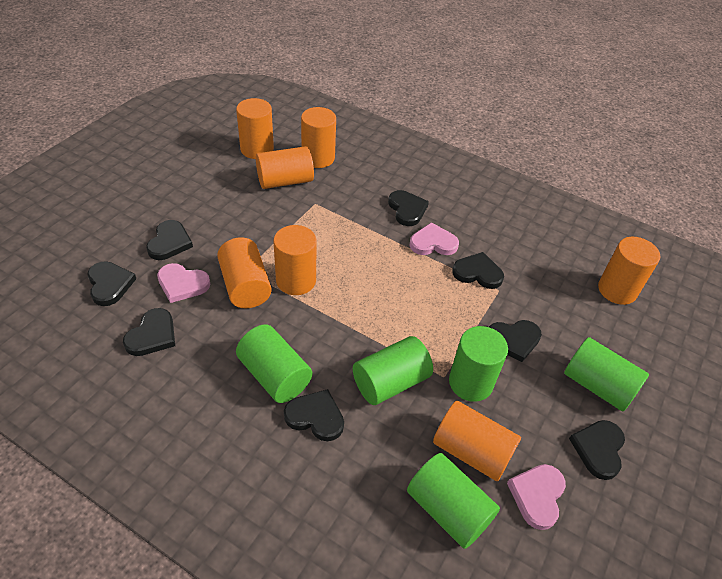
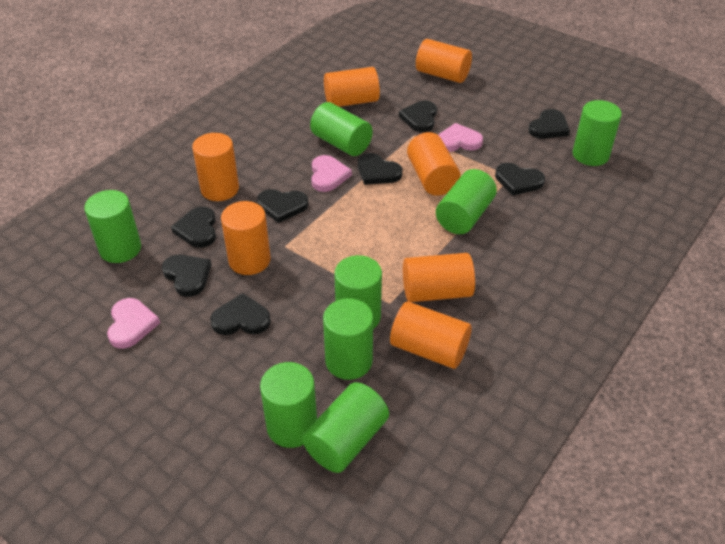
green cylinder: 5 -> 8

